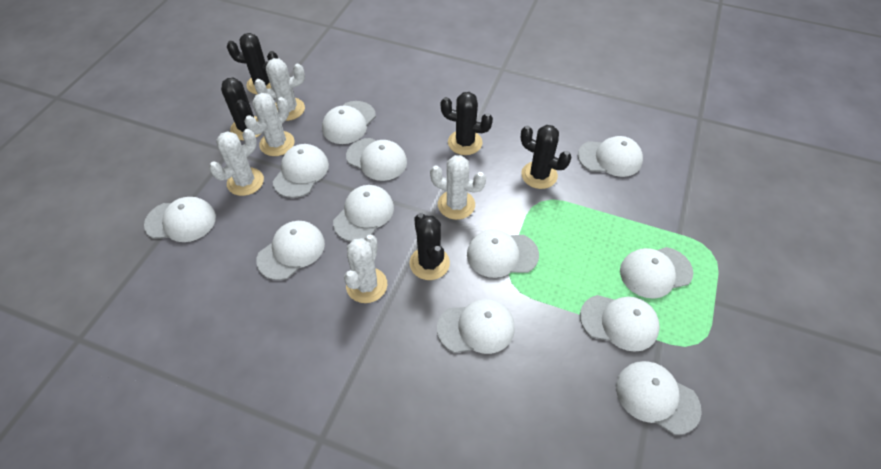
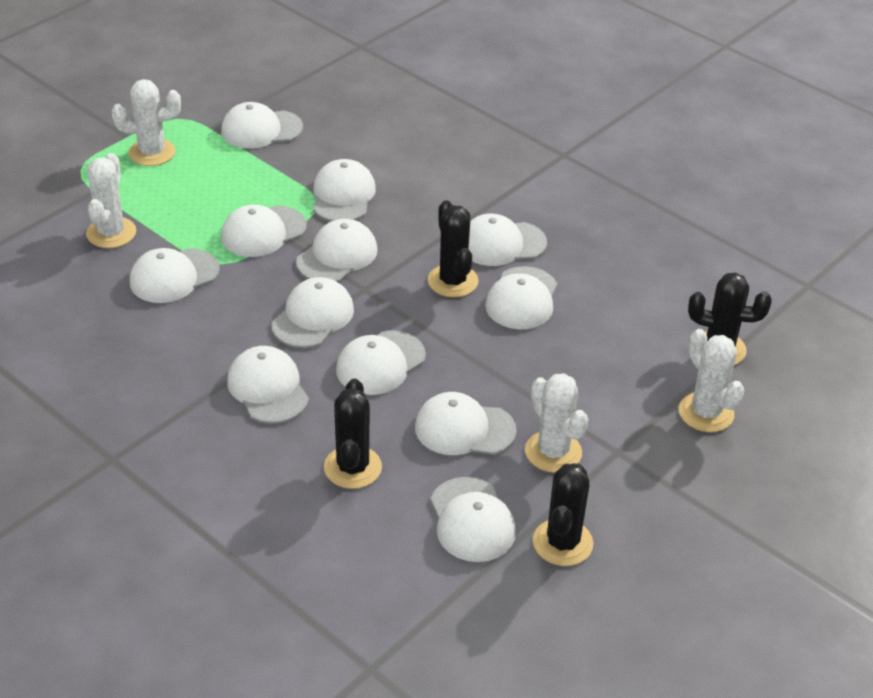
black cactus: 5 -> 4
white cactus: 5 -> 4

